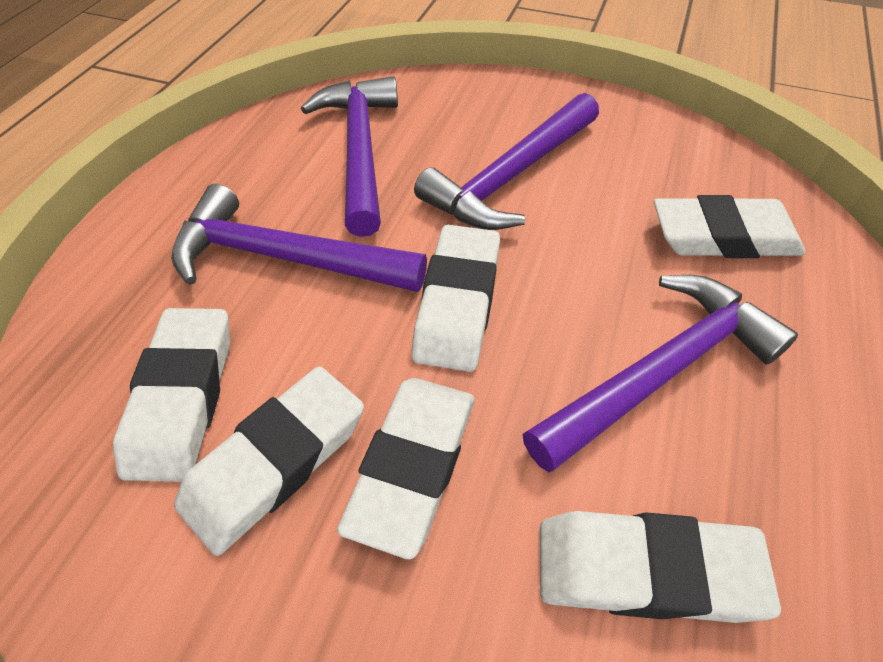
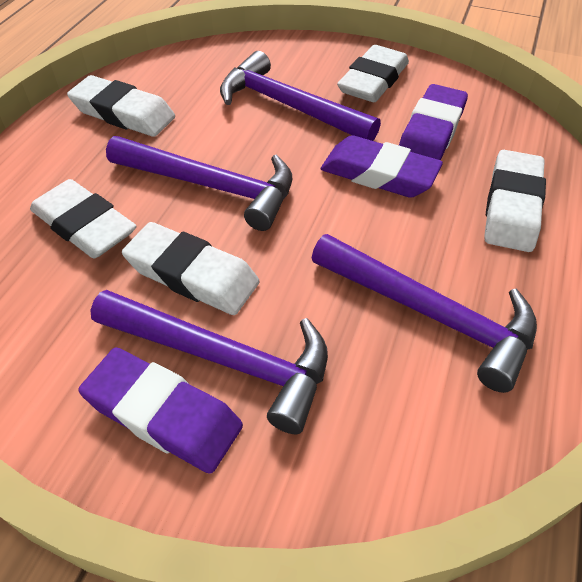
purple eraser: 0 -> 3
white eraser: 6 -> 5

